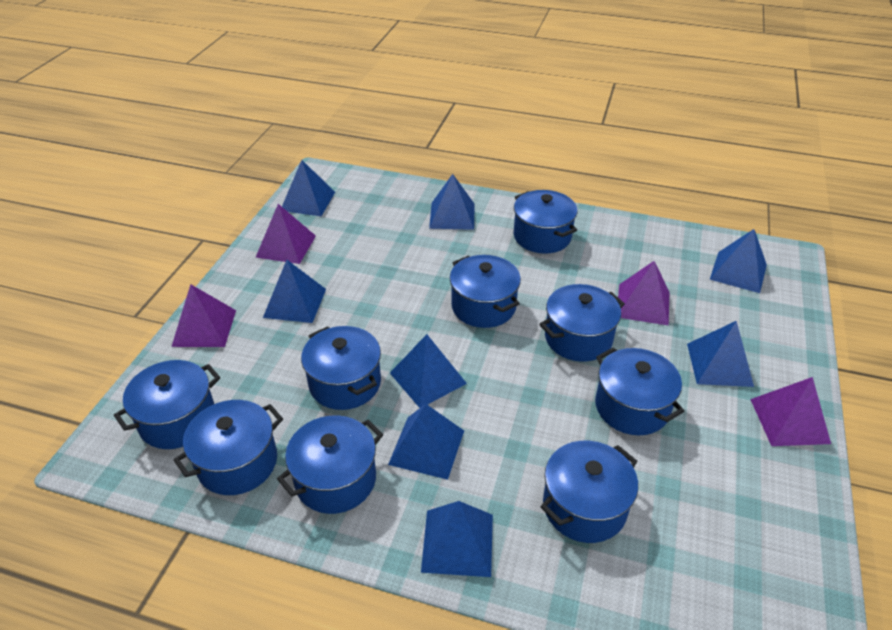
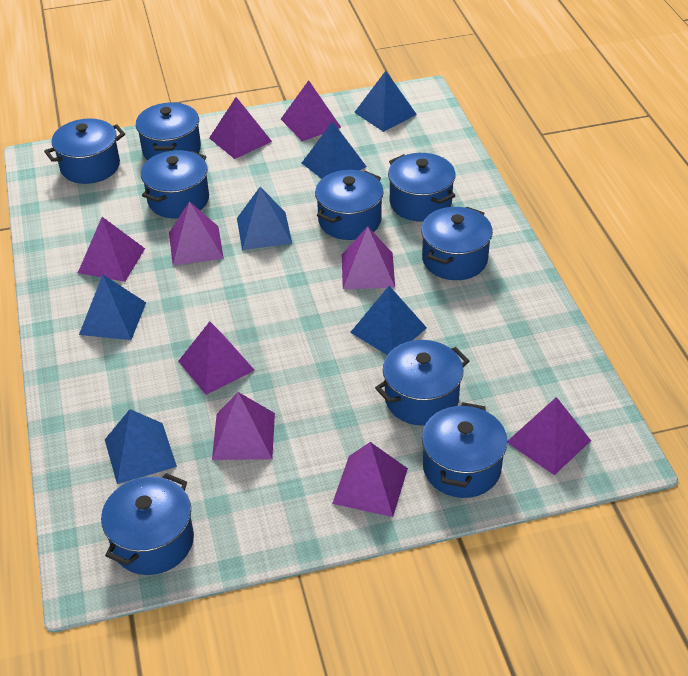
blue pyramid: 8 -> 6
purple pyramid: 4 -> 9

